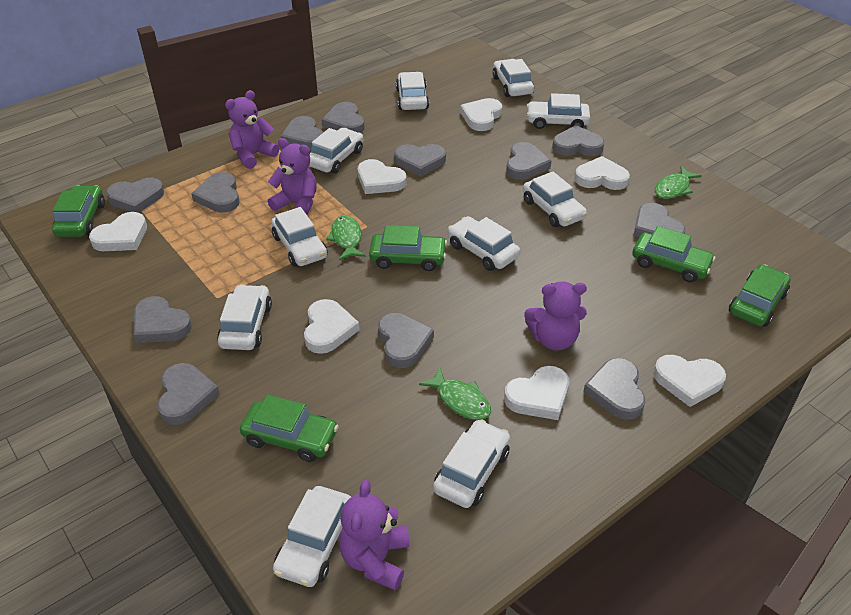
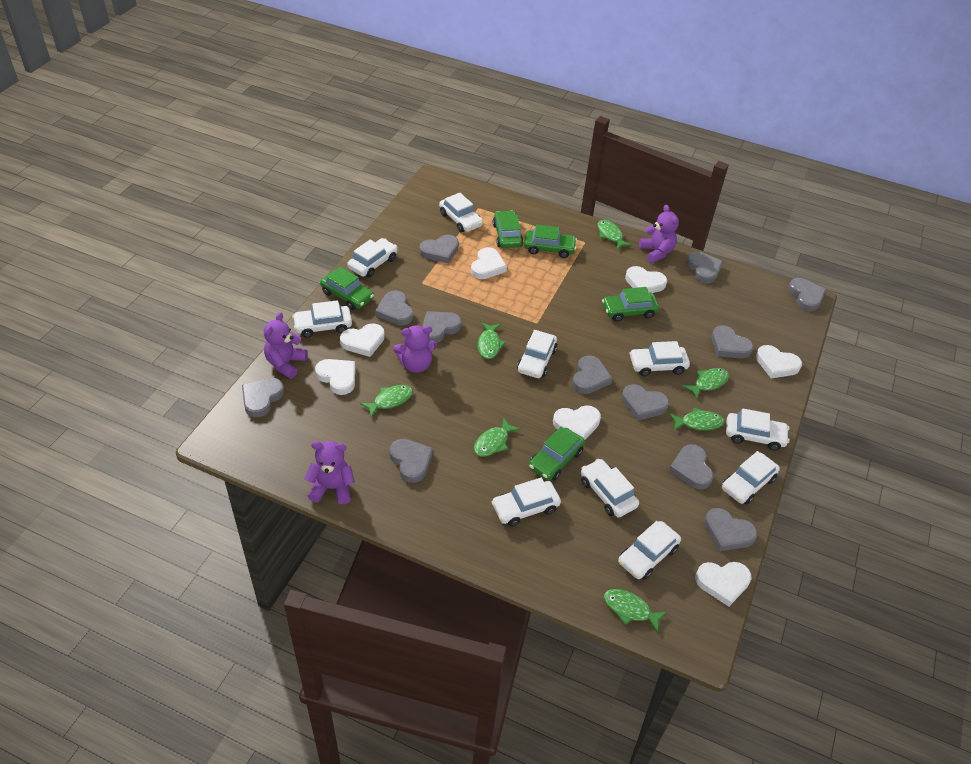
green fish: 3 -> 7

